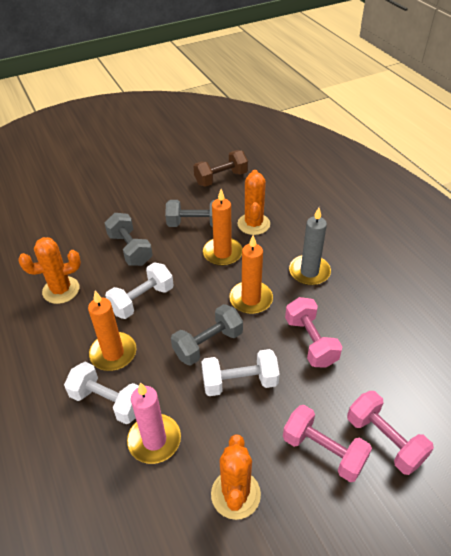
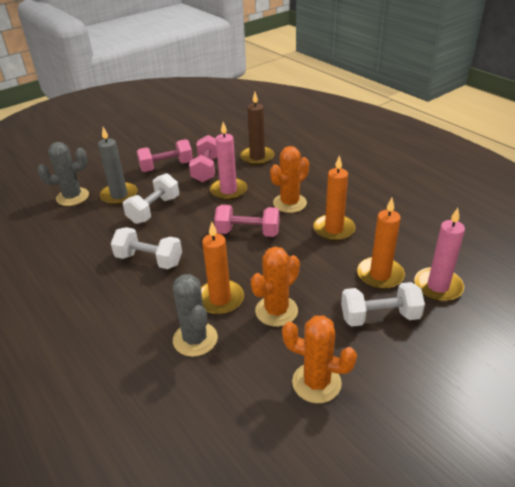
brown candle: 0 -> 1
brown dumbbell: 1 -> 0
grey cactus: 0 -> 2
grey dumbbell: 3 -> 0
pink candle: 1 -> 2

